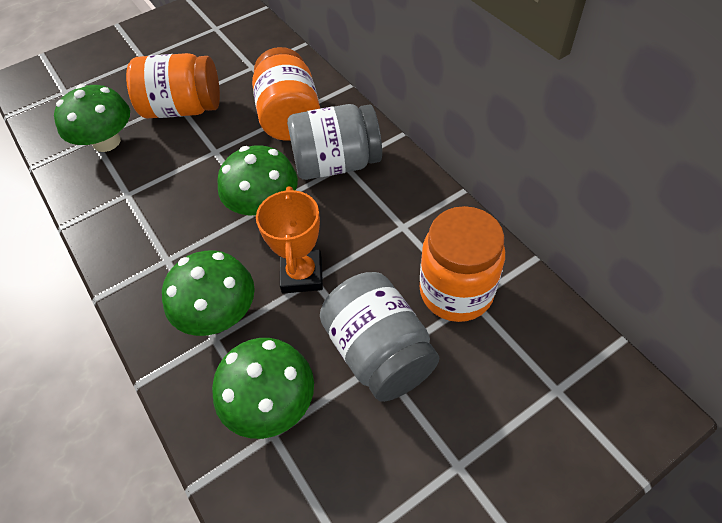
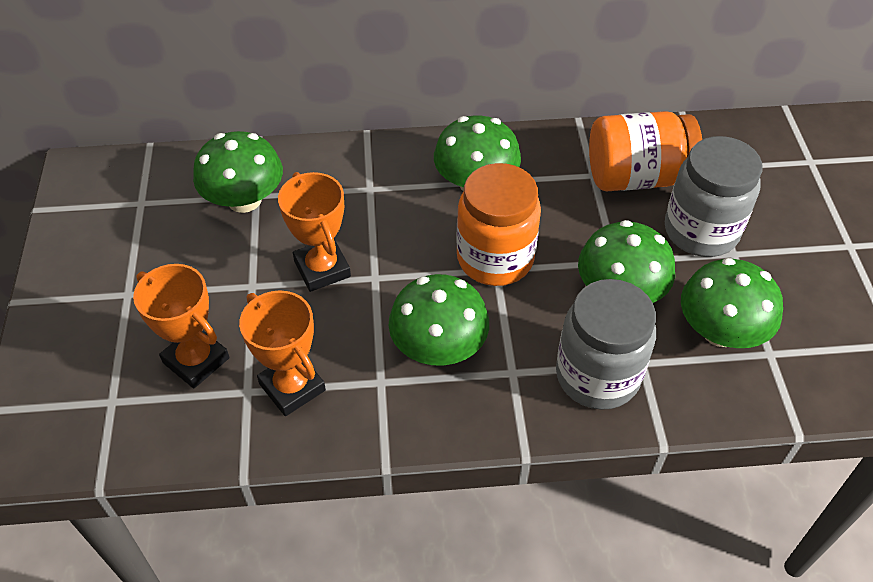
green mushroom: 4 -> 5
orange jar: 3 -> 2
orange trophy: 1 -> 3

